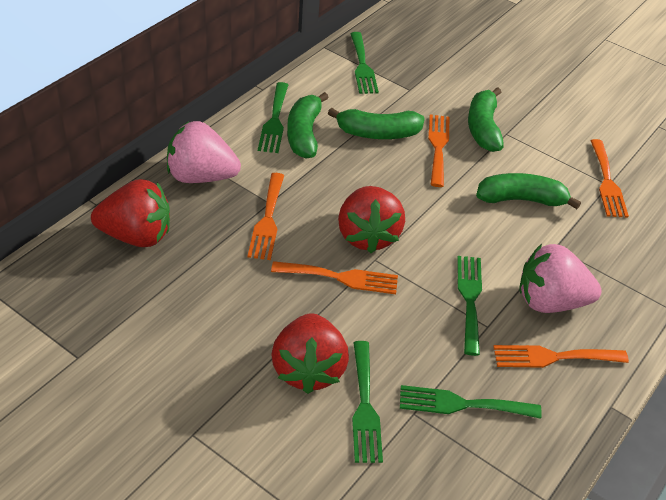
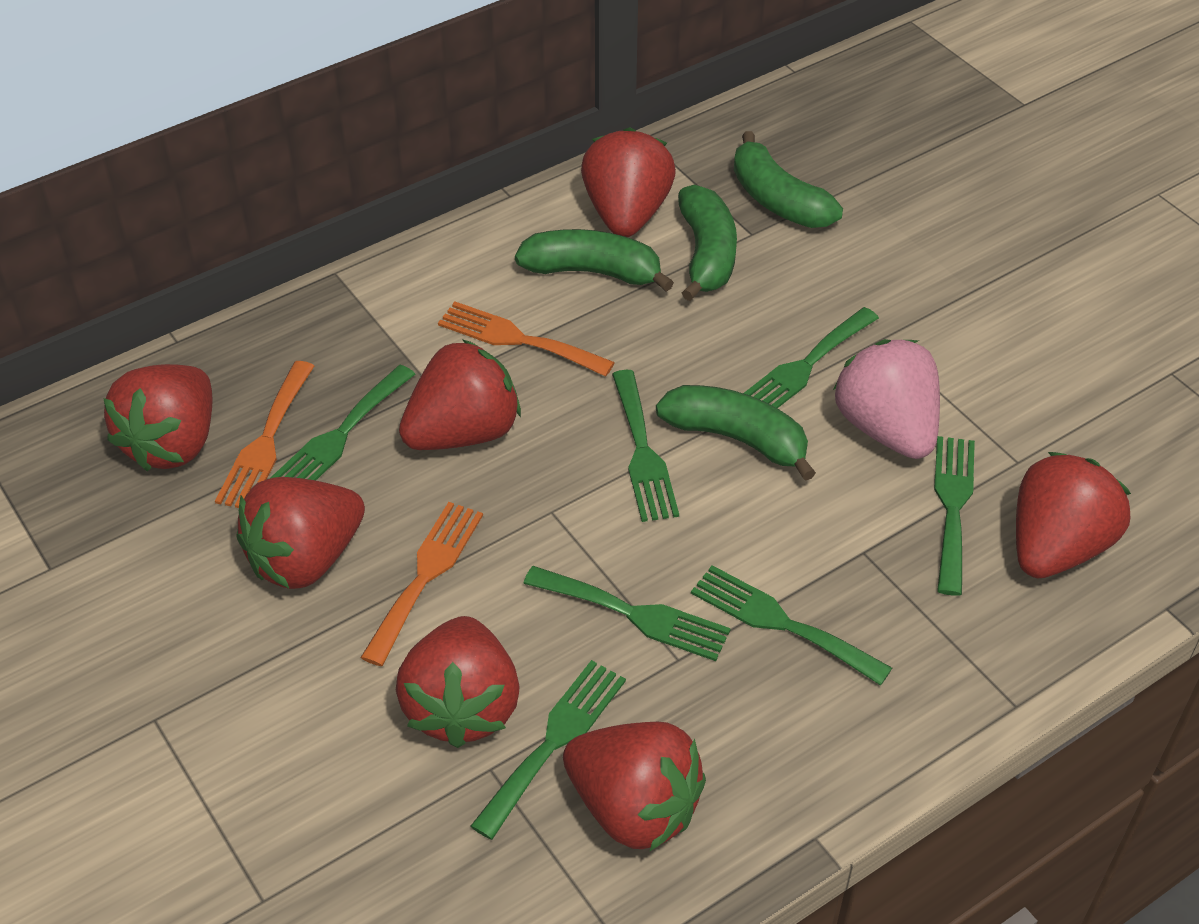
green fork: 5 -> 7
orange fork: 5 -> 3
pink strawberry: 2 -> 1
red strawberry: 3 -> 7

